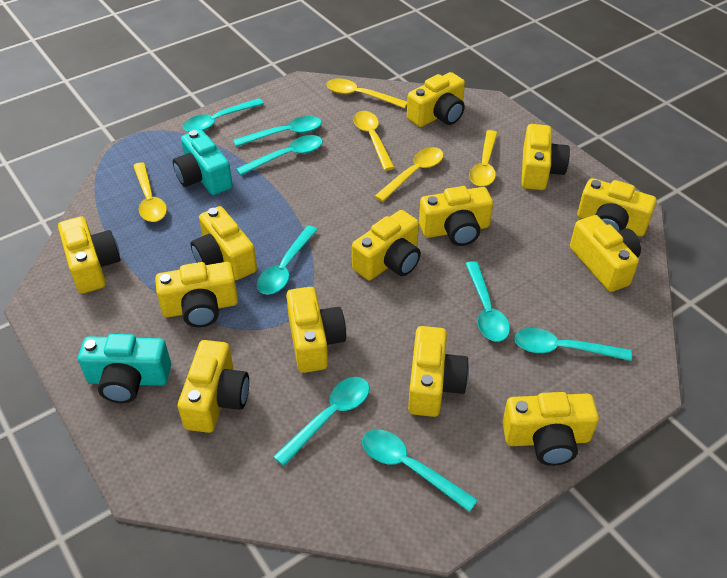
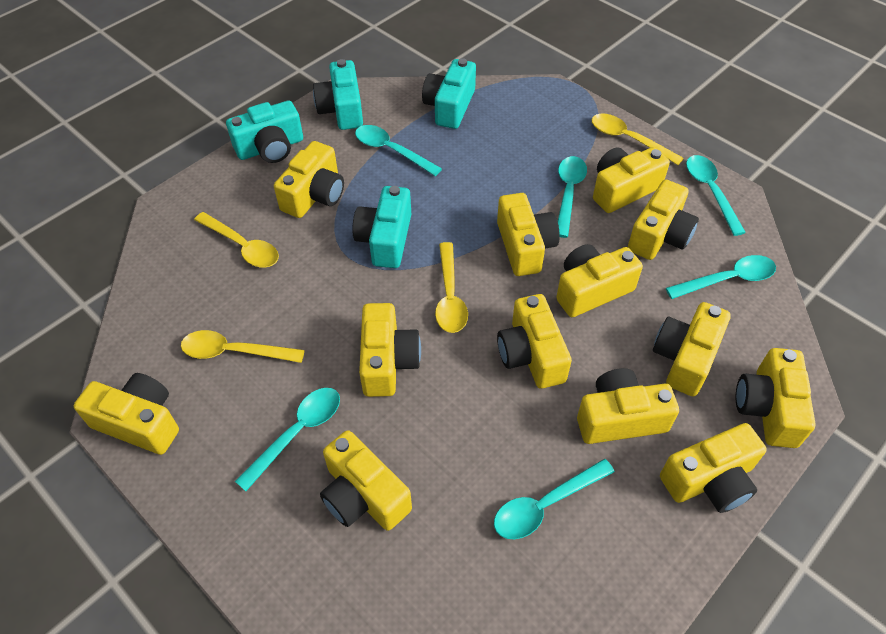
turquoise camera: 2 -> 4
turquoise spoon: 8 -> 6
yellow spoon: 5 -> 4

